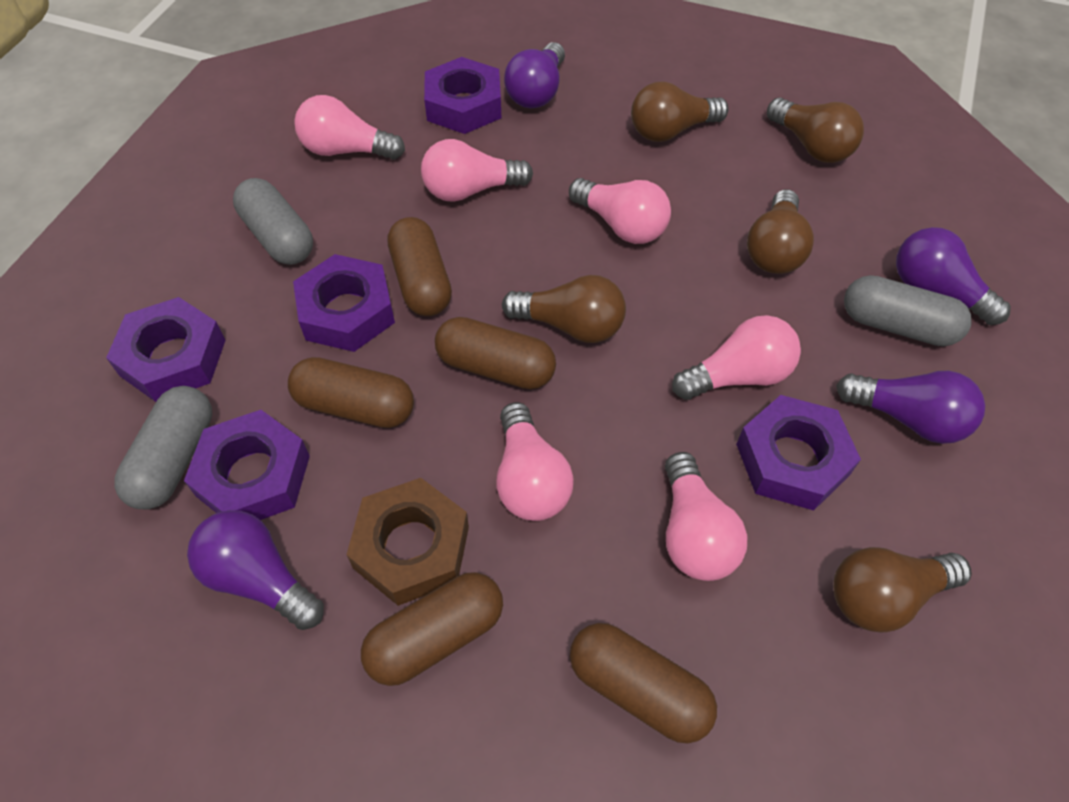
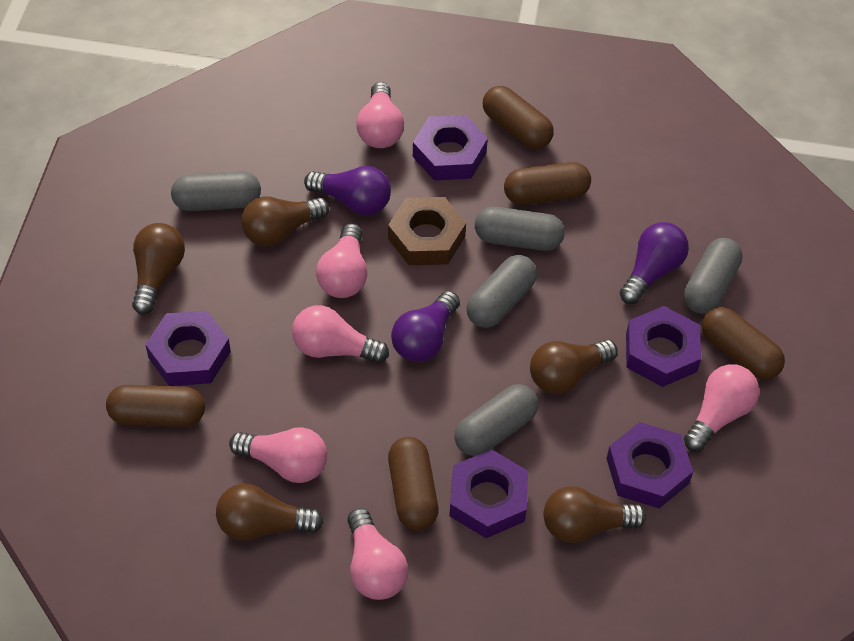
grey capsule: 3 -> 5
purple light bulb: 4 -> 3

